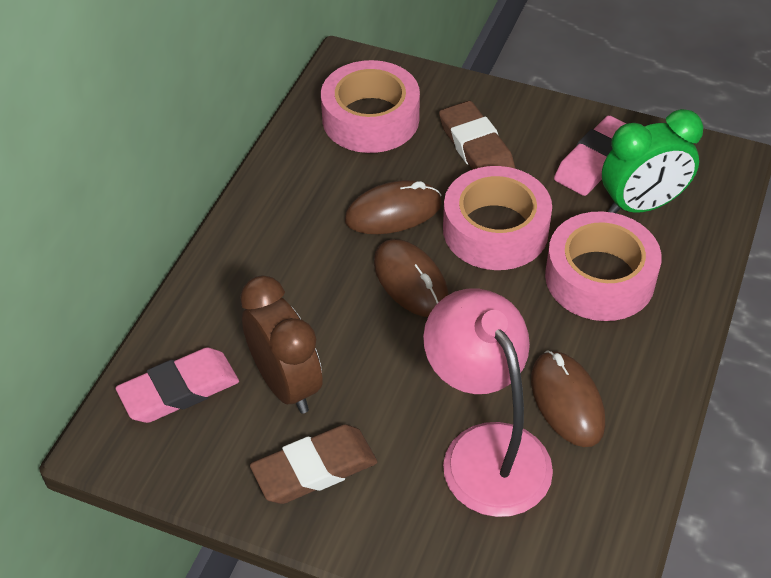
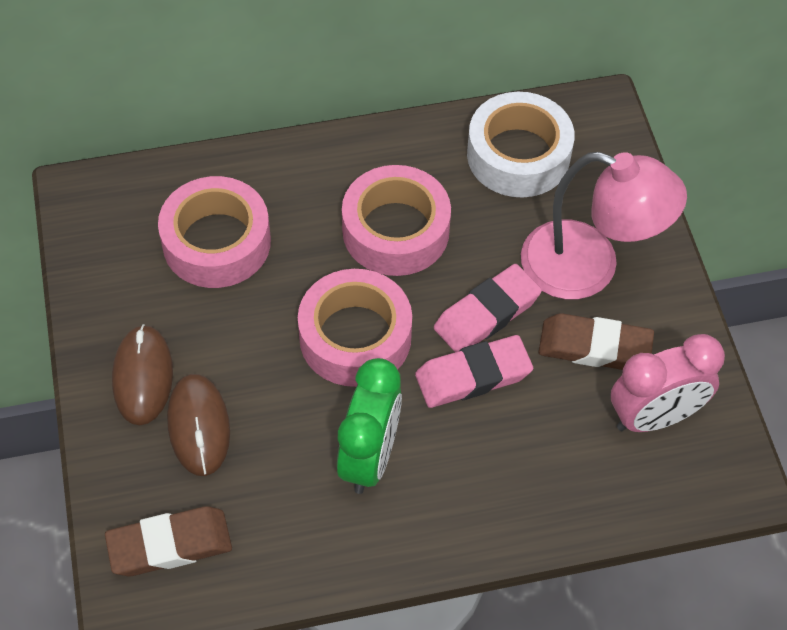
brown clock: 1 -> 0
brown mouse: 3 -> 2
pink clock: 0 -> 1
white tape: 0 -> 1

